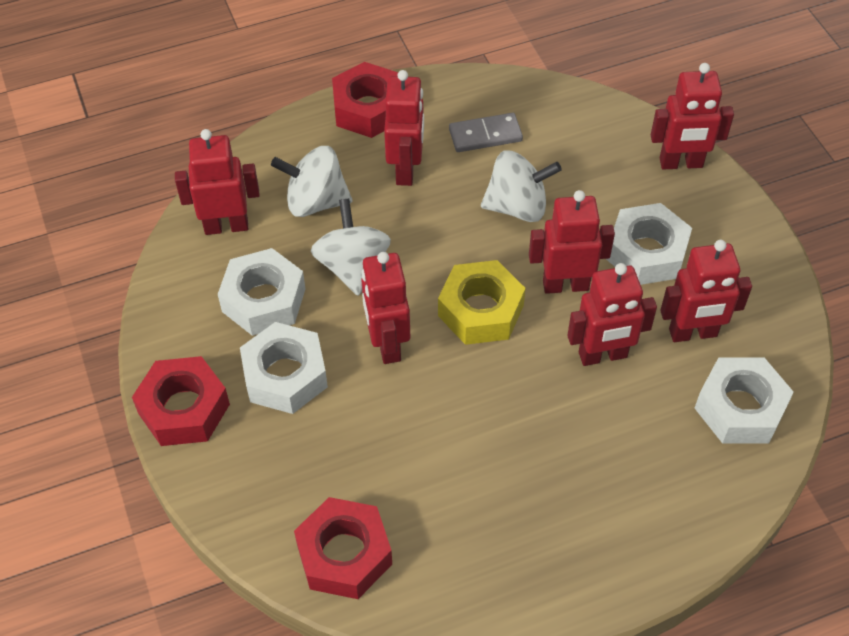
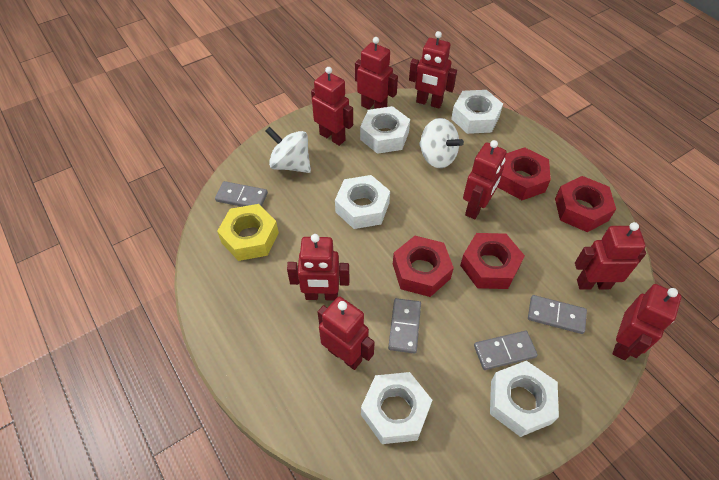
grey domino: 1 -> 4
red nut: 3 -> 4
red robot: 7 -> 8
white nut: 4 -> 5
white spinning top: 3 -> 2

